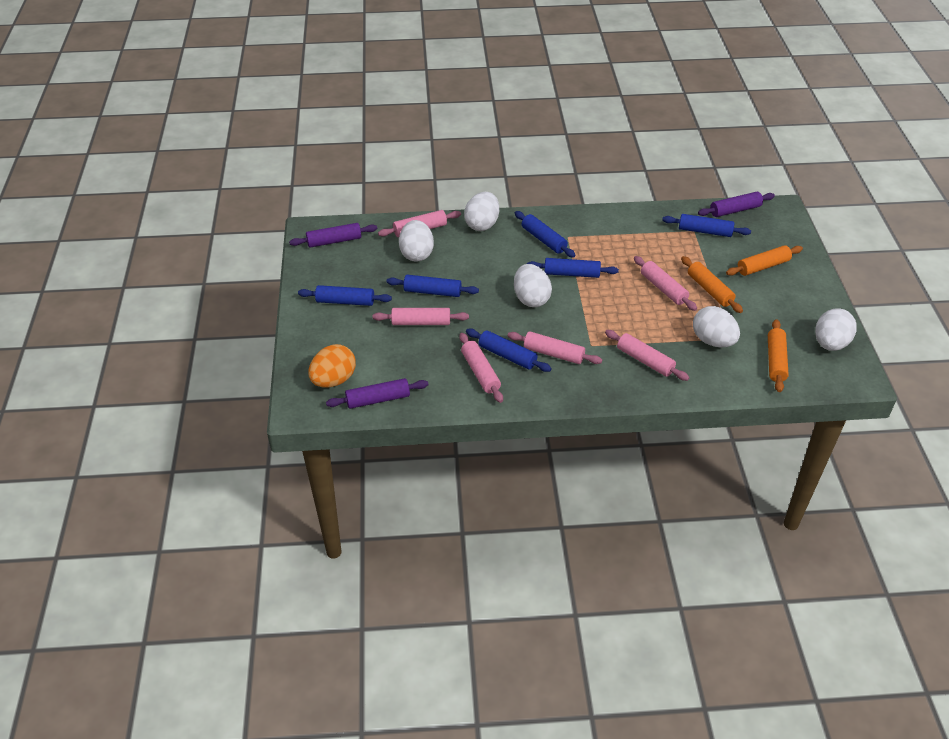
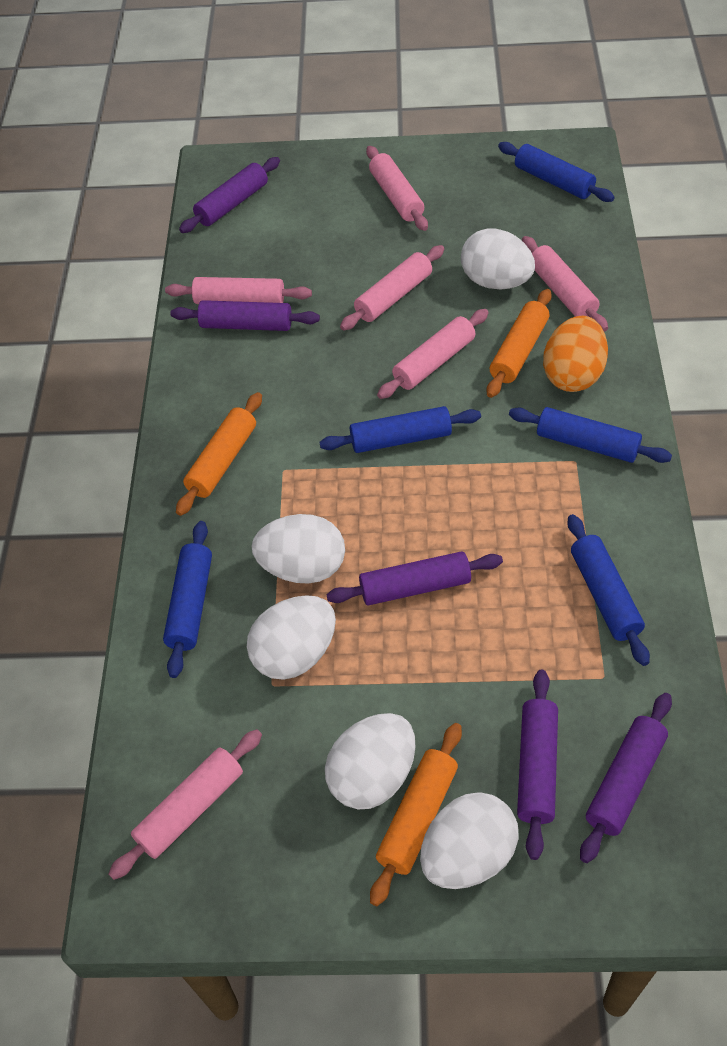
blue rolling pin: 6 -> 5
purple rolling pin: 3 -> 5

